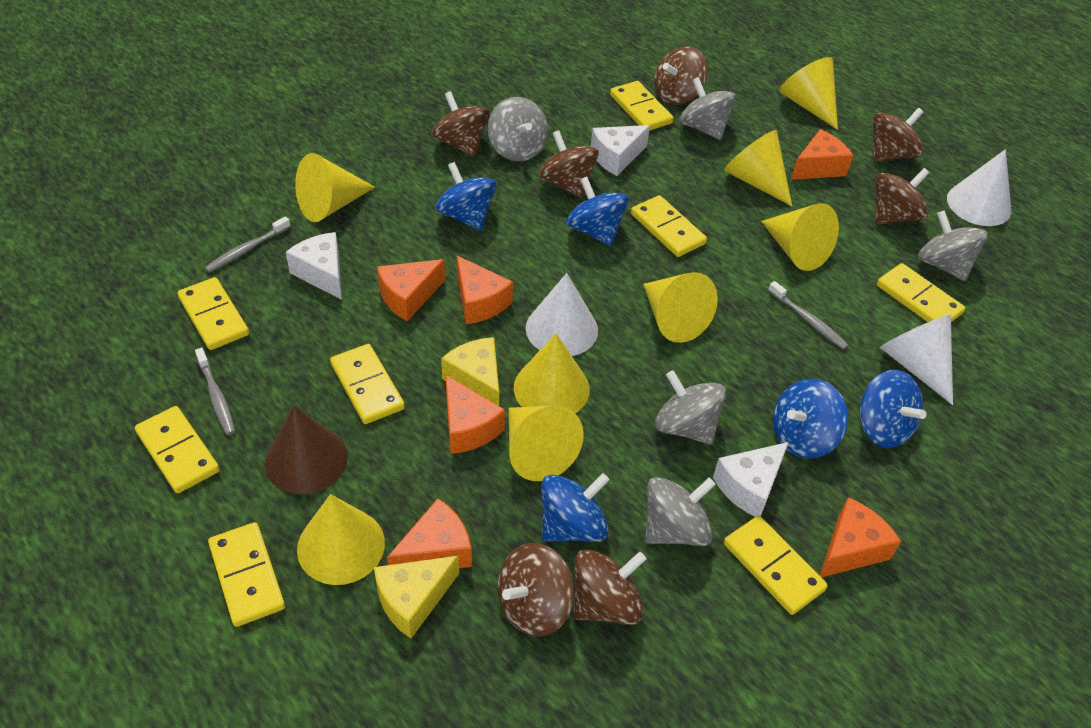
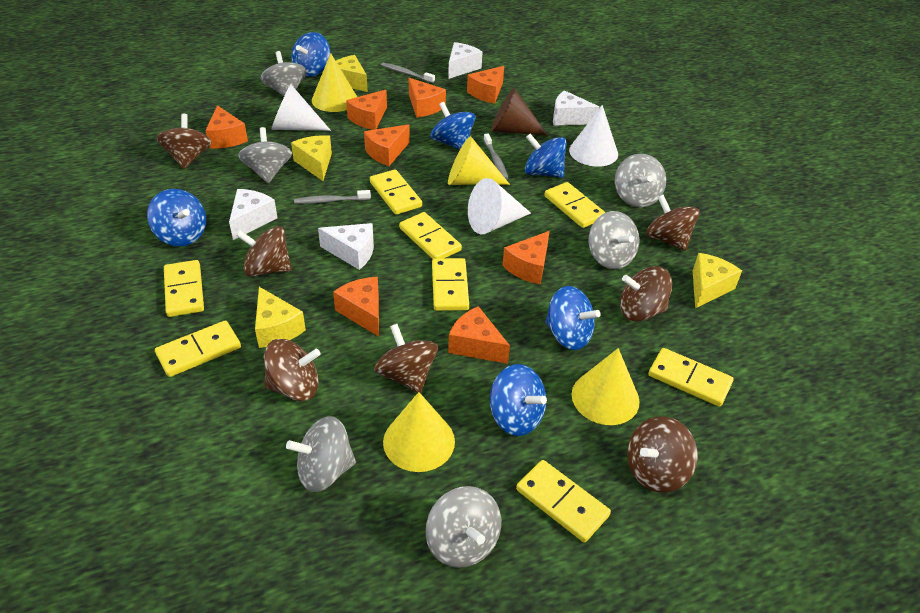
blue spinning top: 5 -> 6
grey spinning top: 5 -> 6
orange cheese: 6 -> 8
white cheese: 3 -> 4
yellow cheese: 2 -> 4
yellow cone: 8 -> 4

